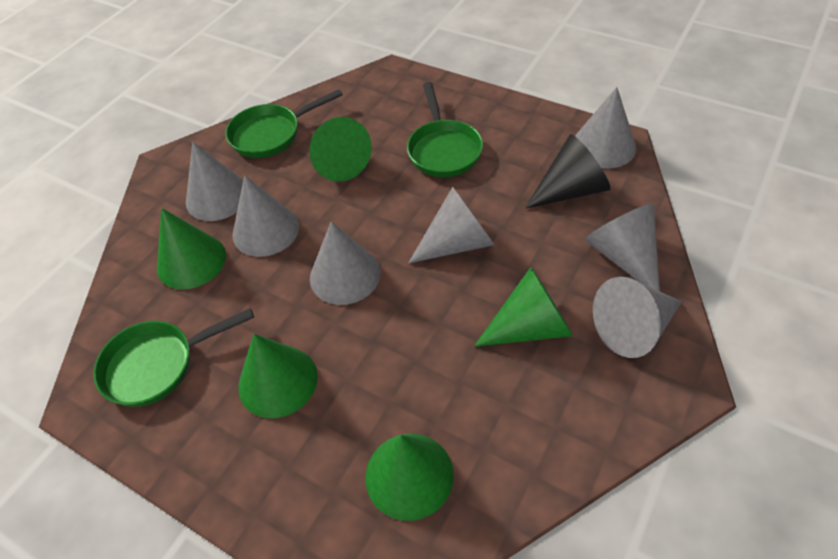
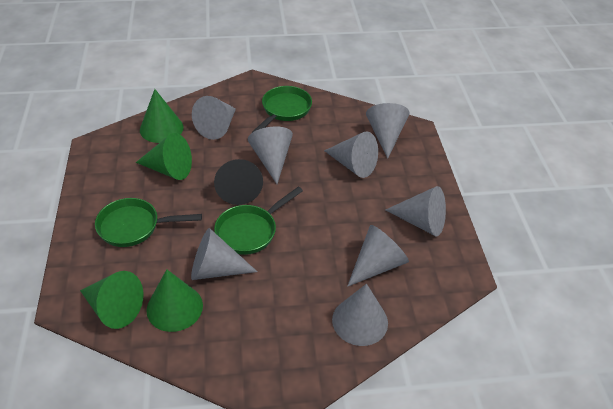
green cone: 5 -> 4
grey cone: 7 -> 8

